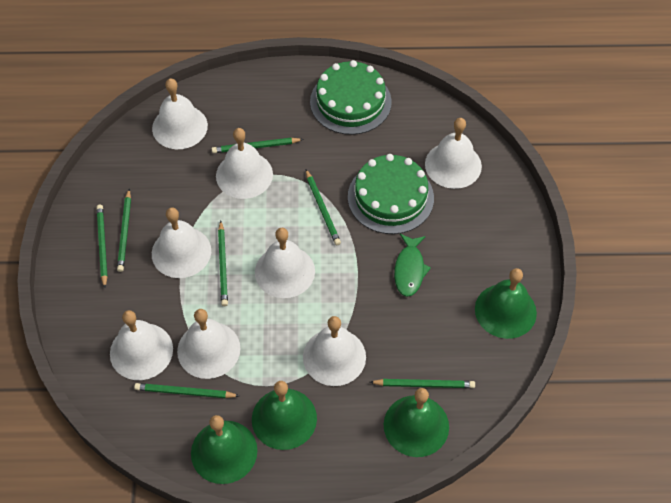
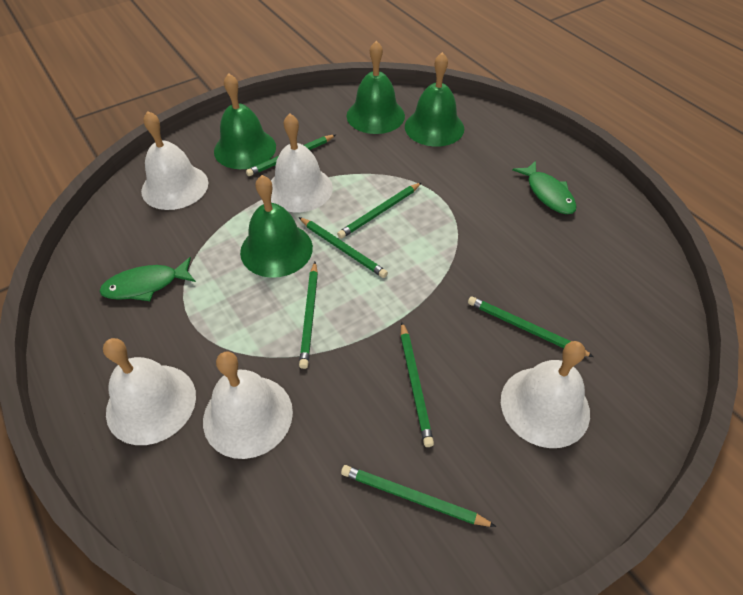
green cake: 2 -> 0
green fish: 1 -> 2
white bell: 8 -> 5

